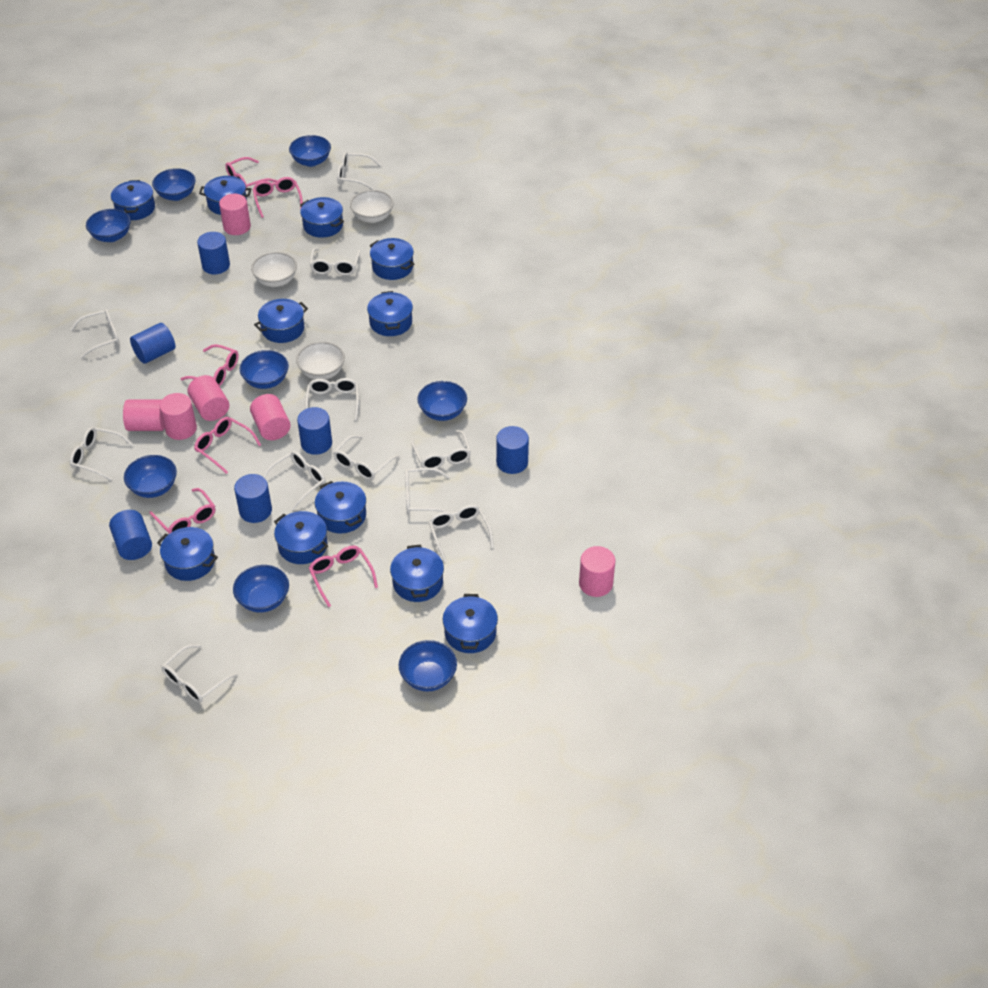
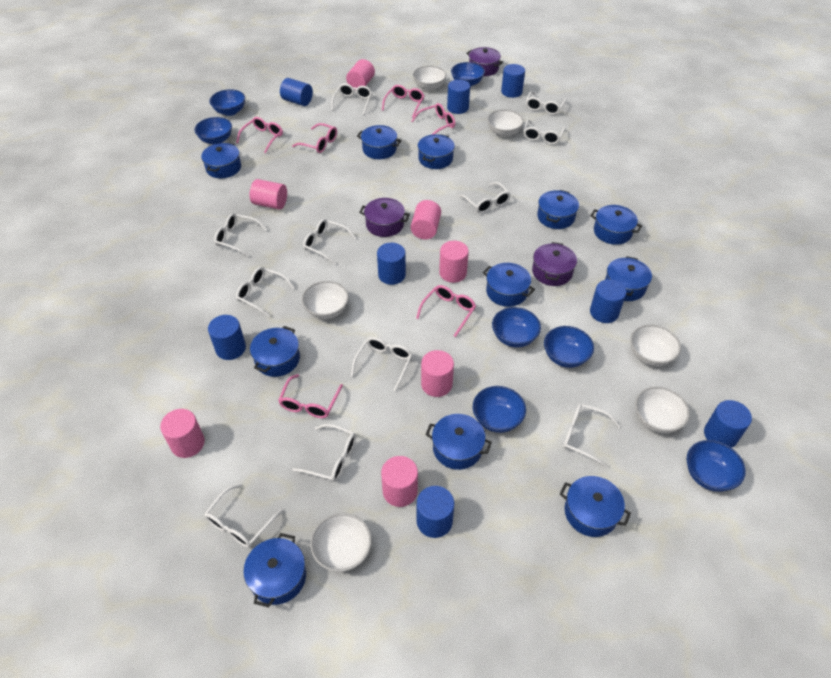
blue bowl: 8 -> 7
blue cylinder: 6 -> 8
pink cylinder: 6 -> 7
purple pot: 0 -> 3
white bowl: 3 -> 6

